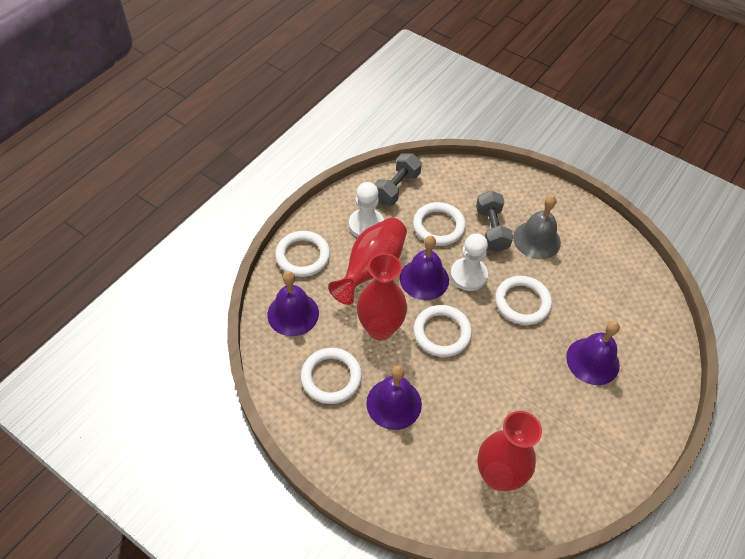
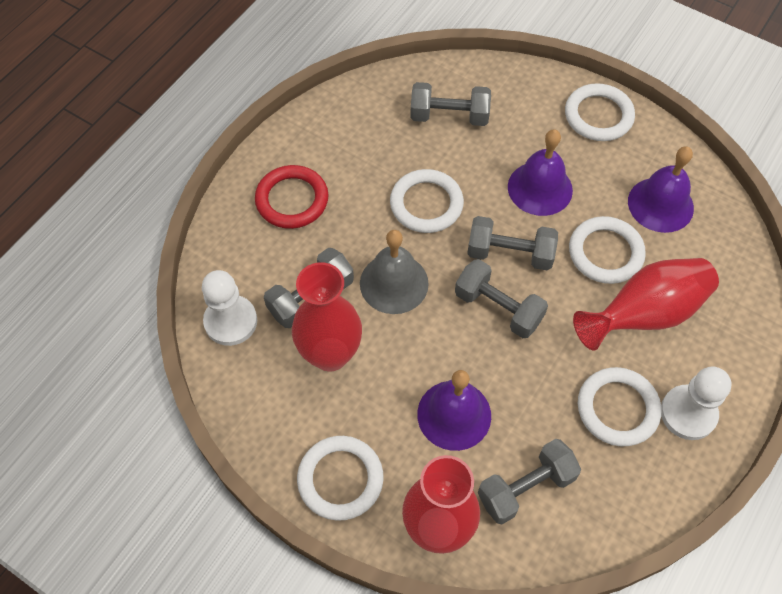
grey dumbbell: 2 -> 5
purple bell: 4 -> 3
red ring: 0 -> 1

